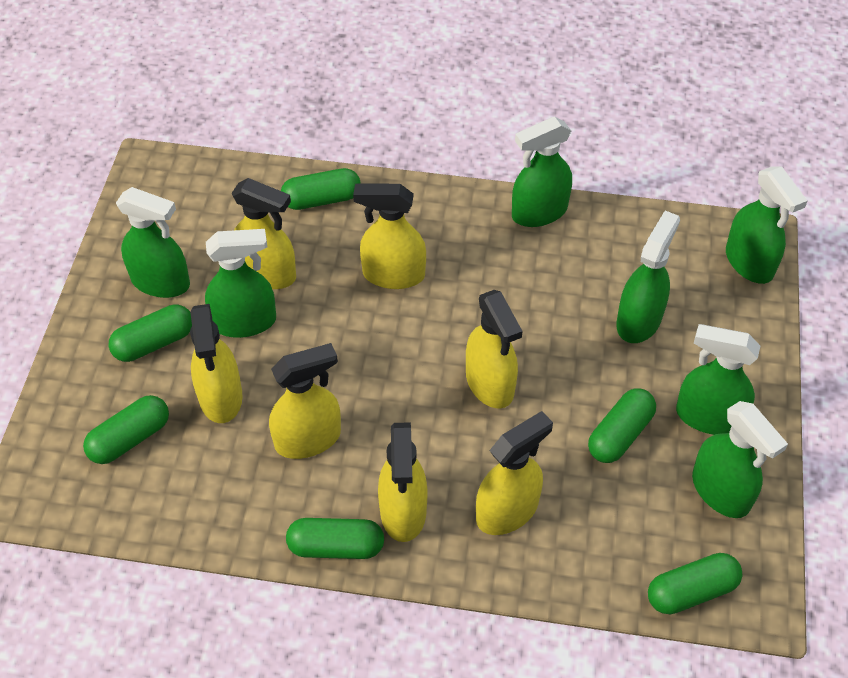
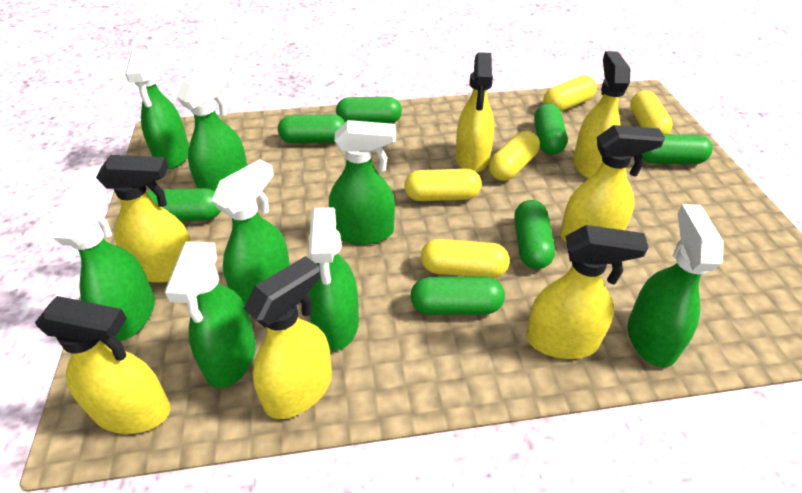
green capsule: 6 -> 7
green spray bottle: 7 -> 8
yellow capsule: 0 -> 5

